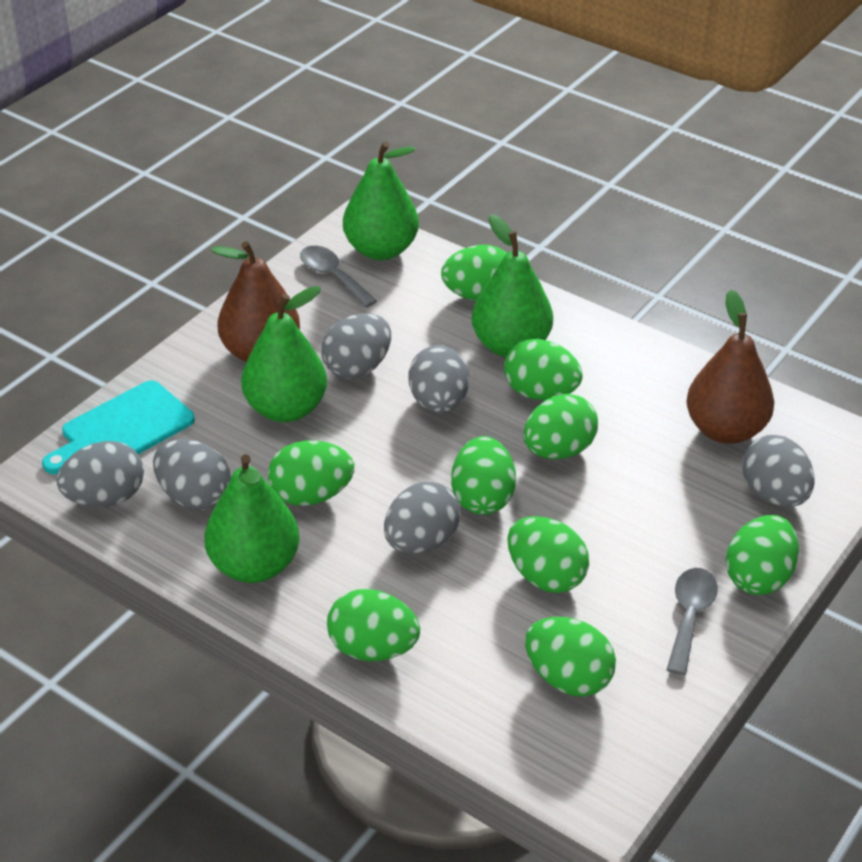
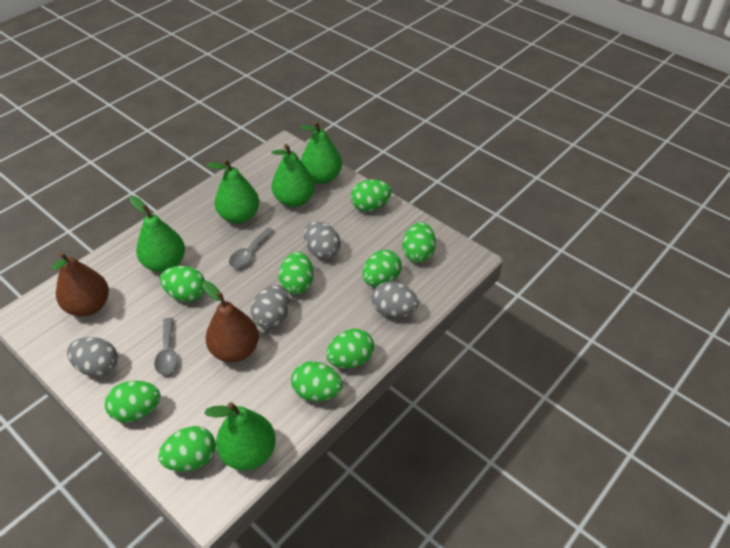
green pear: 4 -> 5
grey egg: 6 -> 4
turquoise cutting board: 1 -> 0

